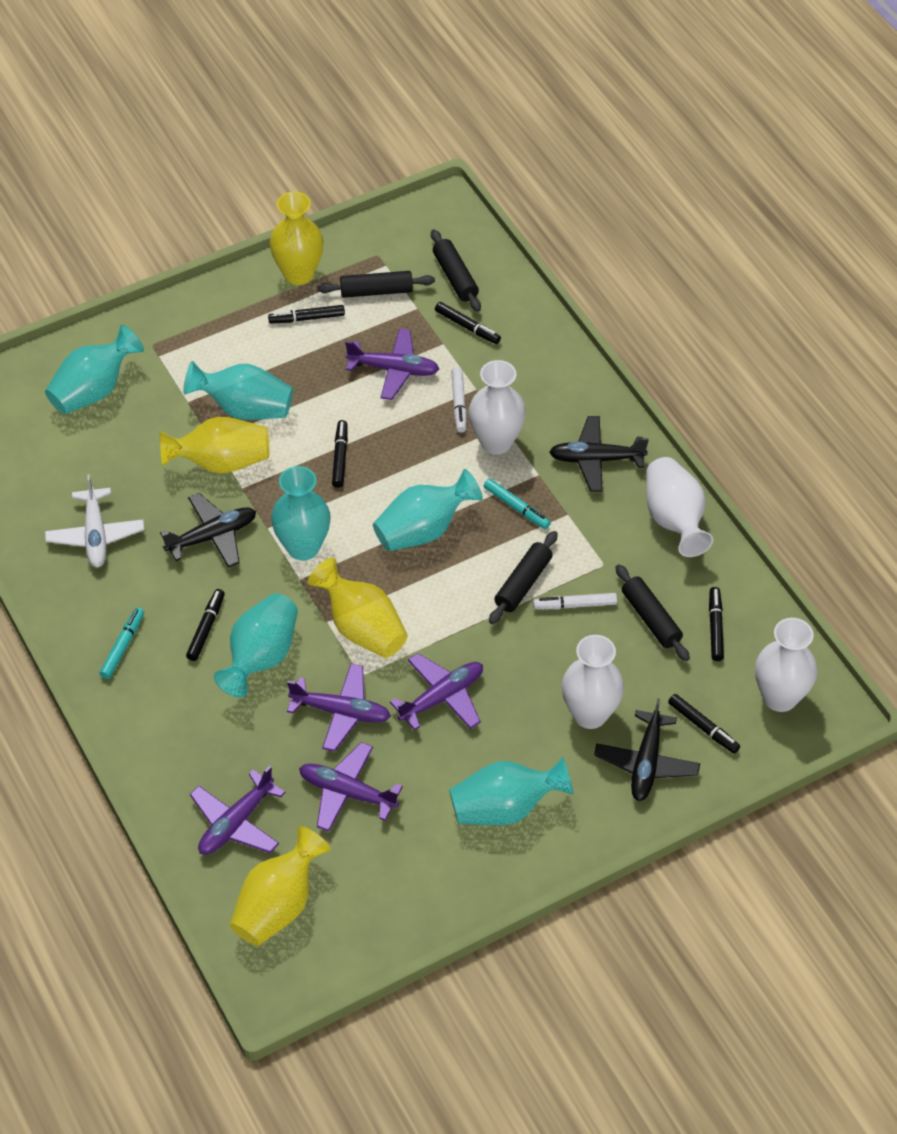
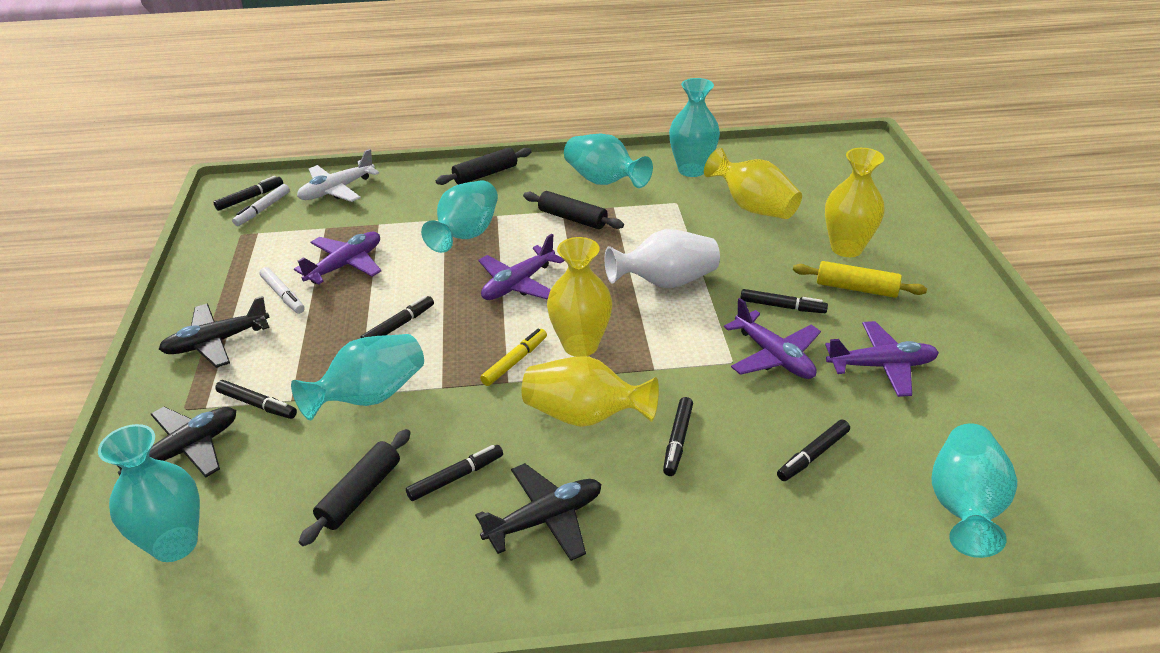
black marker: 6 -> 7
black rolling pin: 4 -> 3
purple plane: 5 -> 4
turquoise marker: 2 -> 0
white vase: 4 -> 1
yellow marker: 0 -> 1
yellow rolling pin: 0 -> 1

